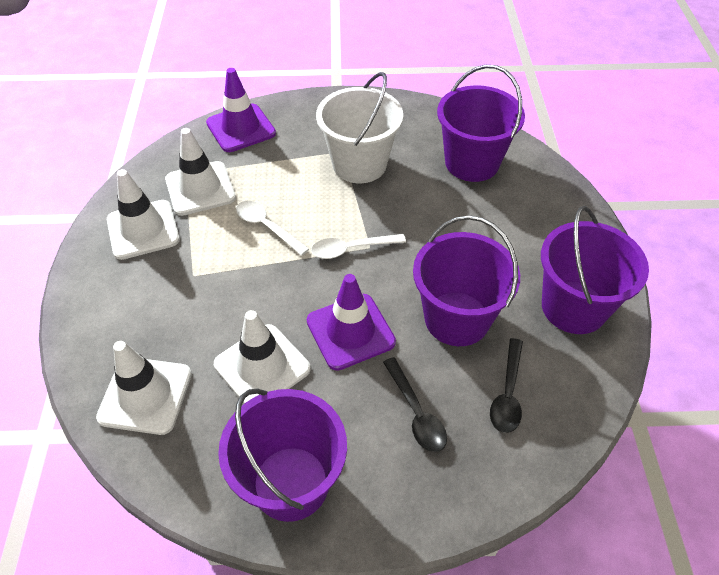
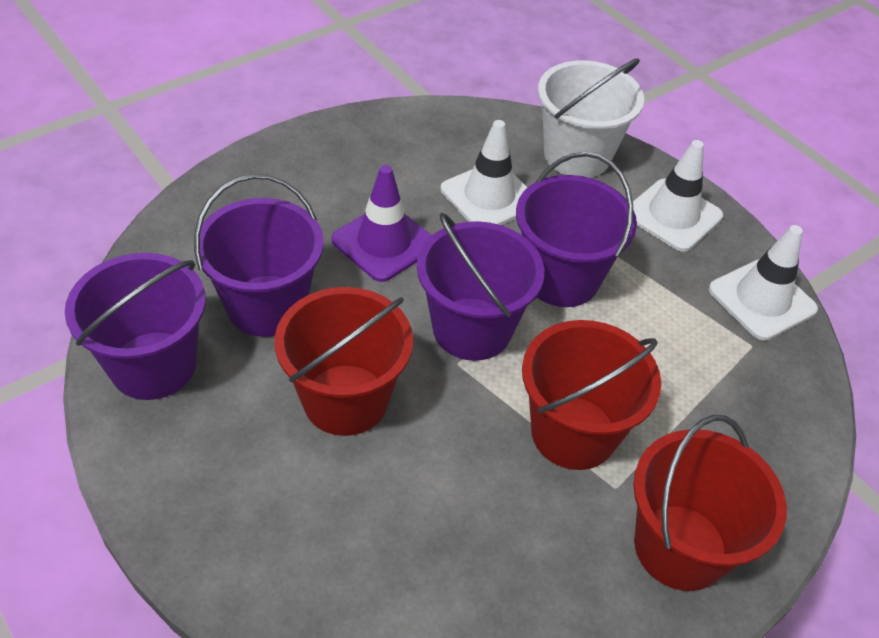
black spoon: 2 -> 0
purple traffic cone: 2 -> 1
red bucket: 0 -> 3
white spoon: 2 -> 0
white traffic cone: 4 -> 3

